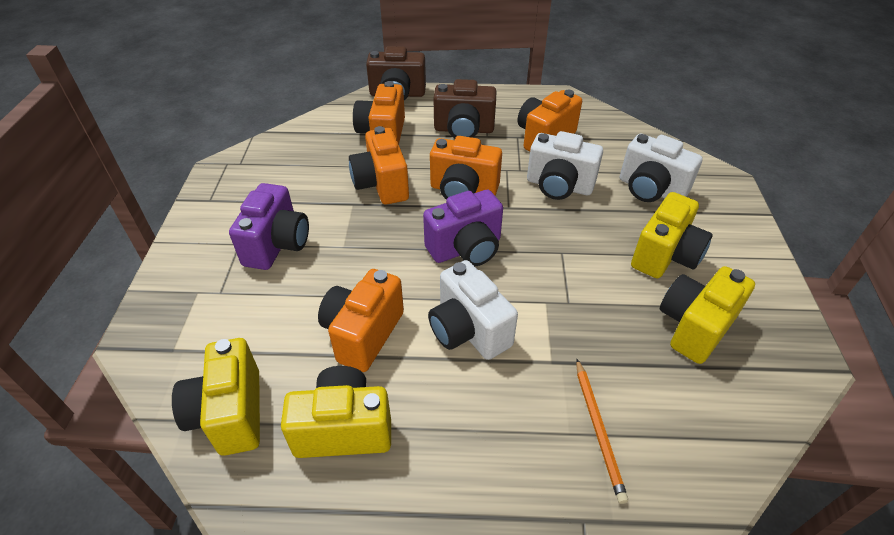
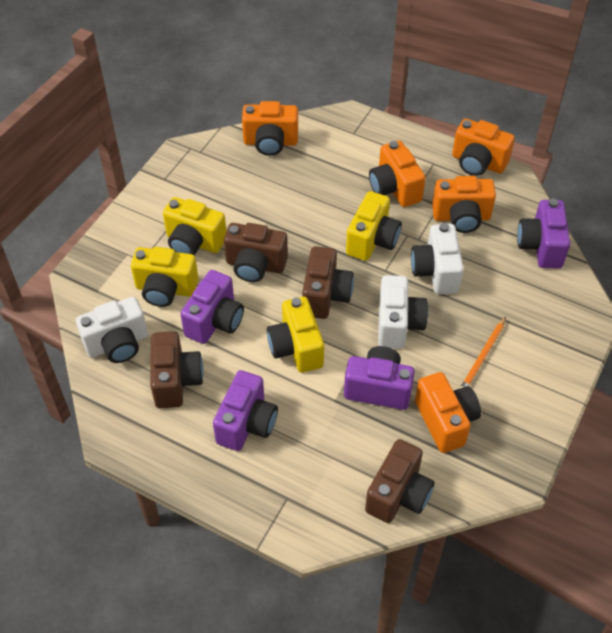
brown camera: 2 -> 4
purple camera: 2 -> 4

